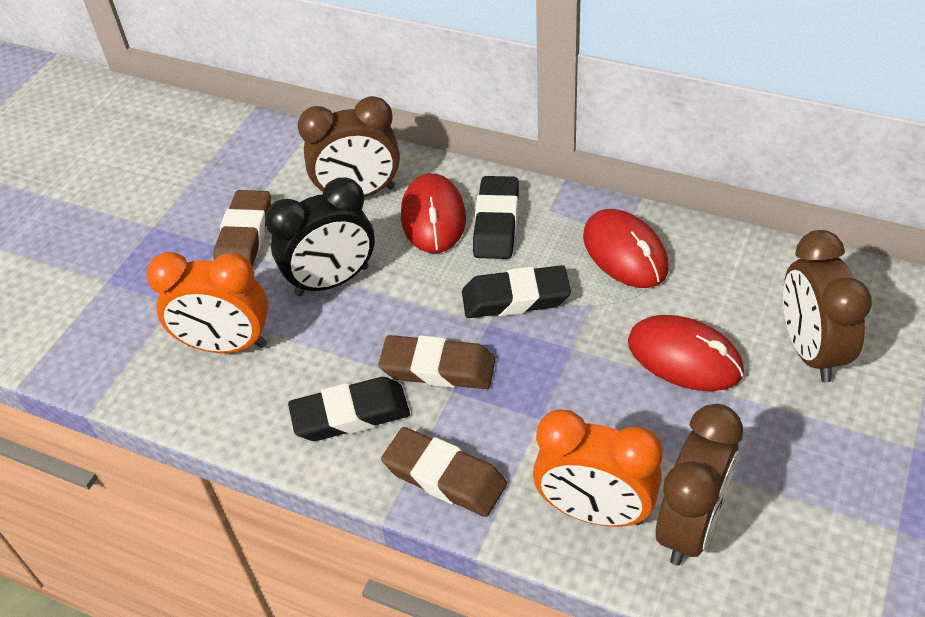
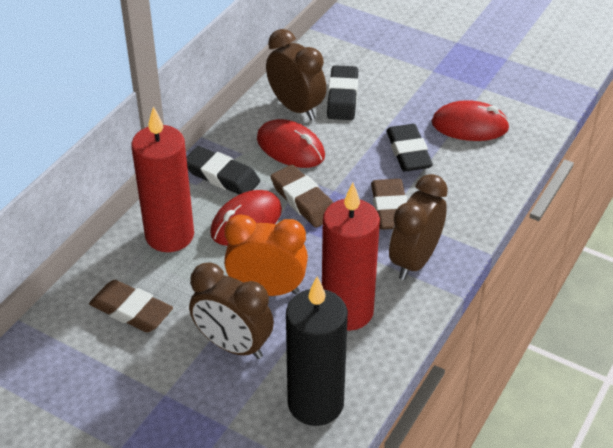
black candle: 0 -> 1
black clock: 1 -> 0
orange clock: 2 -> 1
red candle: 0 -> 2

